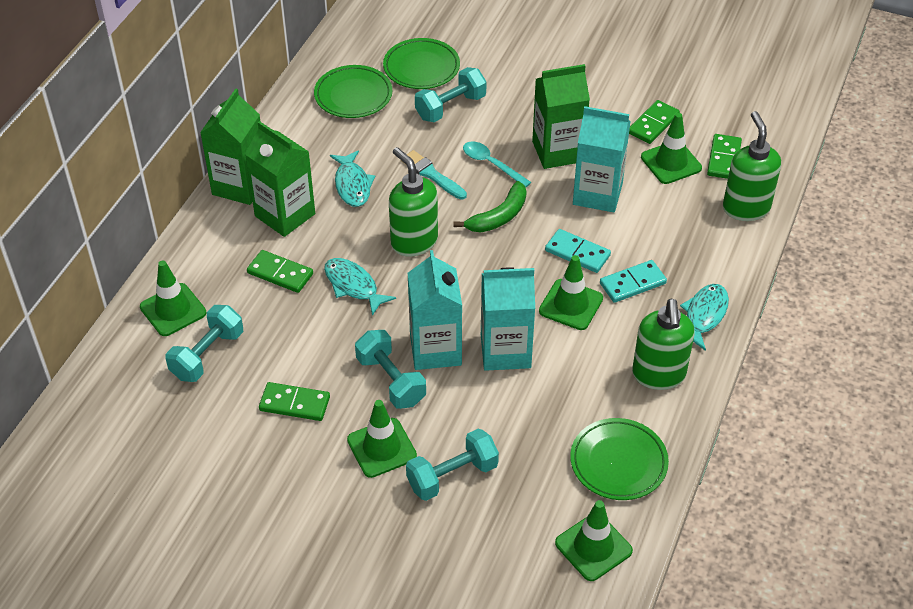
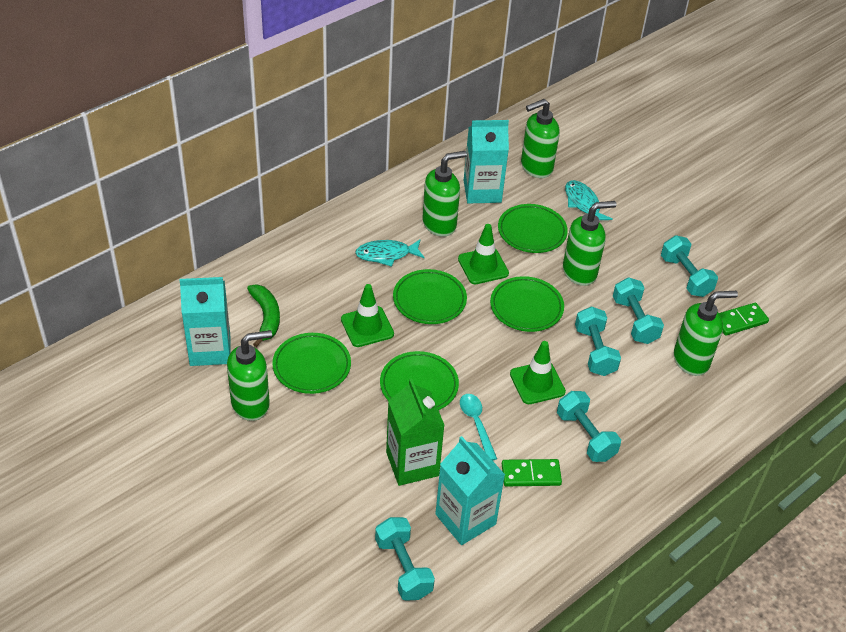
green carton: 3 -> 1
green domino: 4 -> 2
green plate: 3 -> 5
green soap dispenser: 3 -> 5
green traffic cone: 5 -> 3
turquoise brush: 1 -> 0
turquoise domino: 2 -> 0
turquoise dumbbell: 4 -> 5
turquoise fish: 3 -> 2

